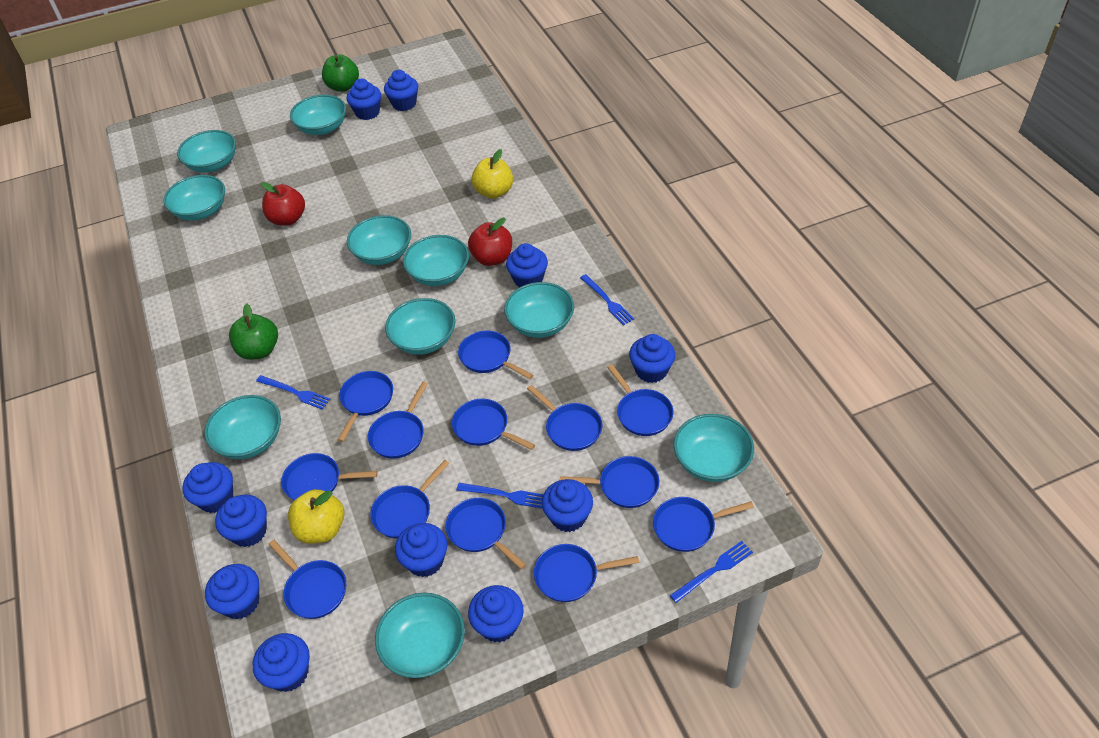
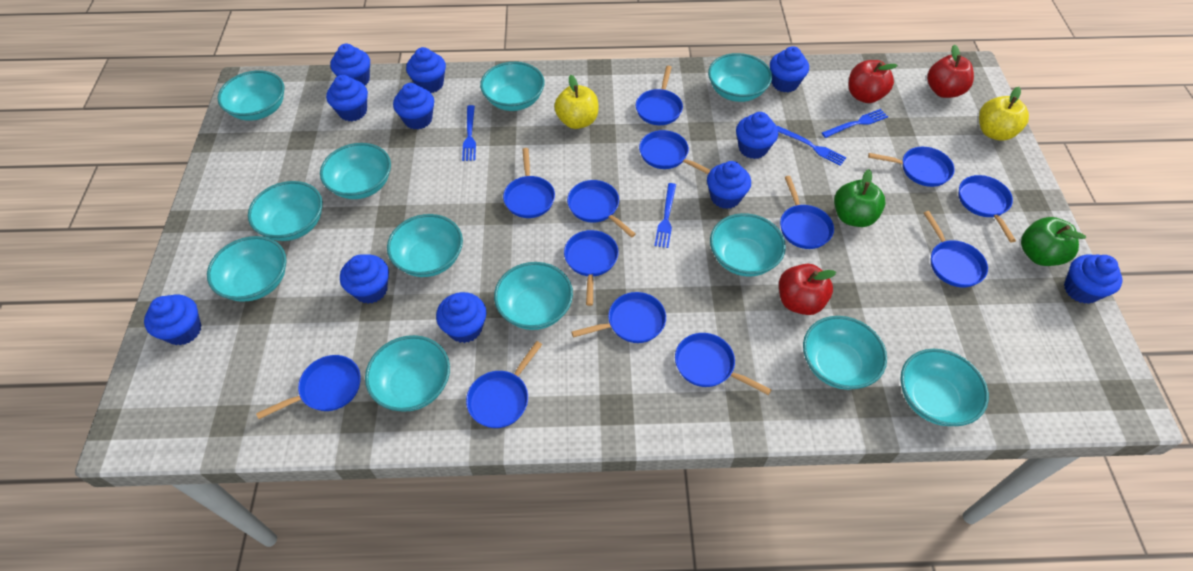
red apple: 2 -> 3
turquoise bowl: 10 -> 12

